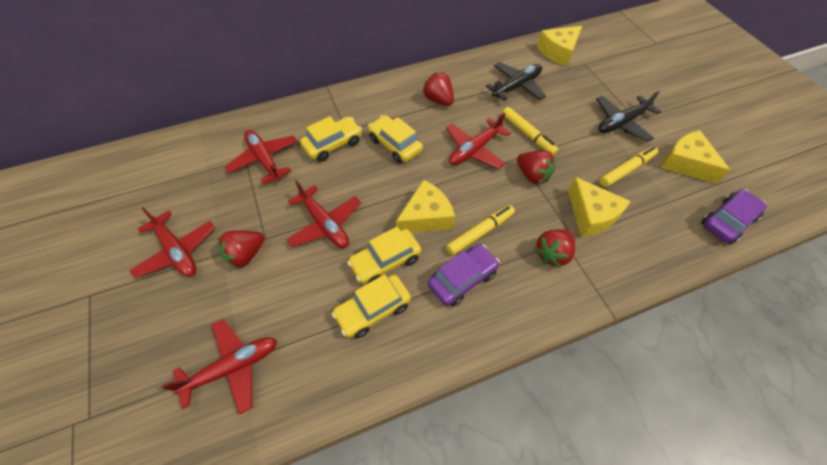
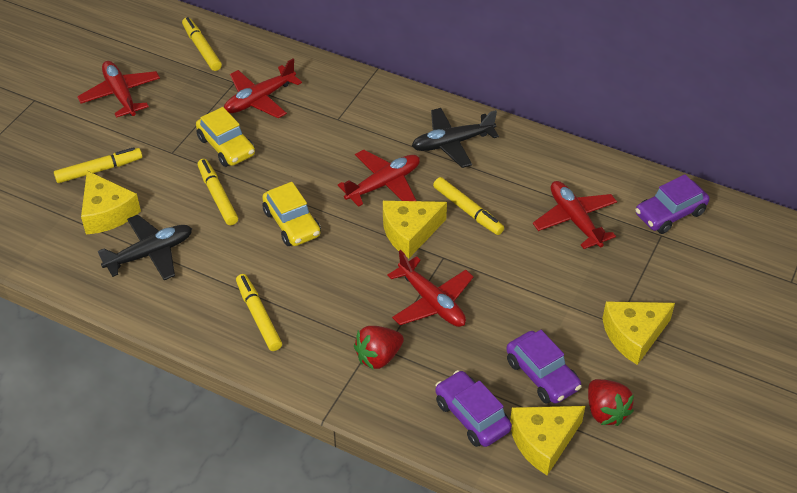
purple car: 2 -> 3
red strawberry: 4 -> 2
yellow car: 4 -> 2
yellow marker: 3 -> 5

